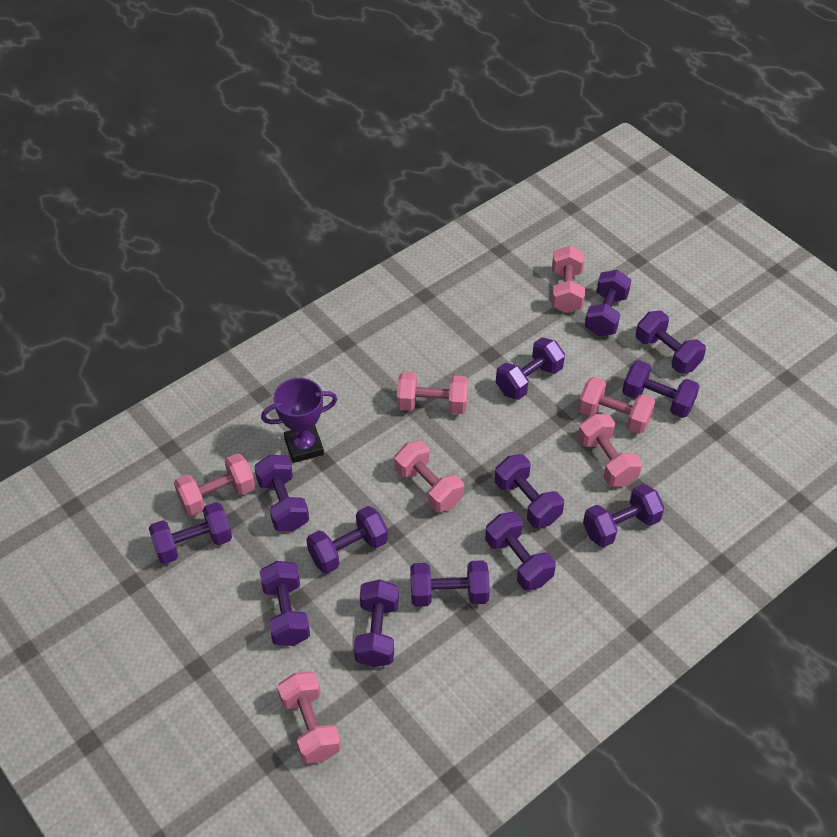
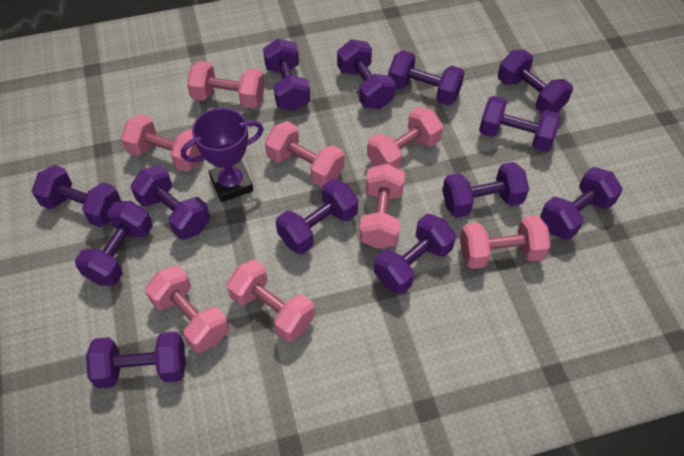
pink dumbbell: 7 -> 8

